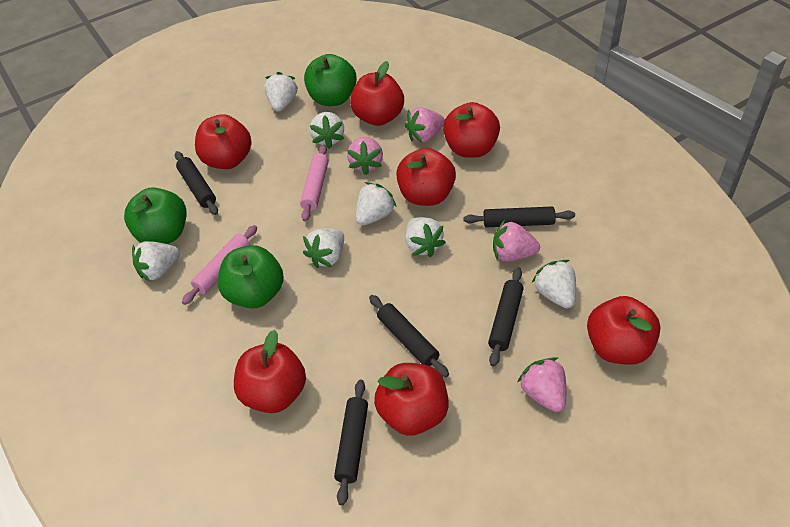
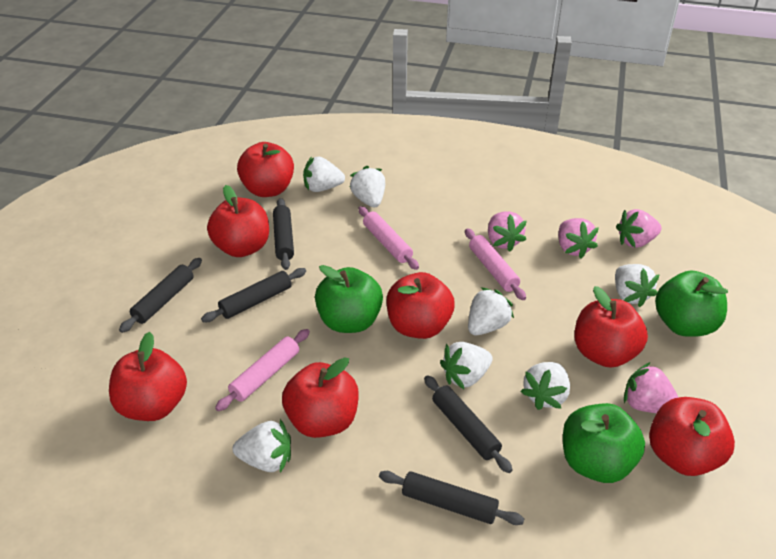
pink rolling pin: 2 -> 3

